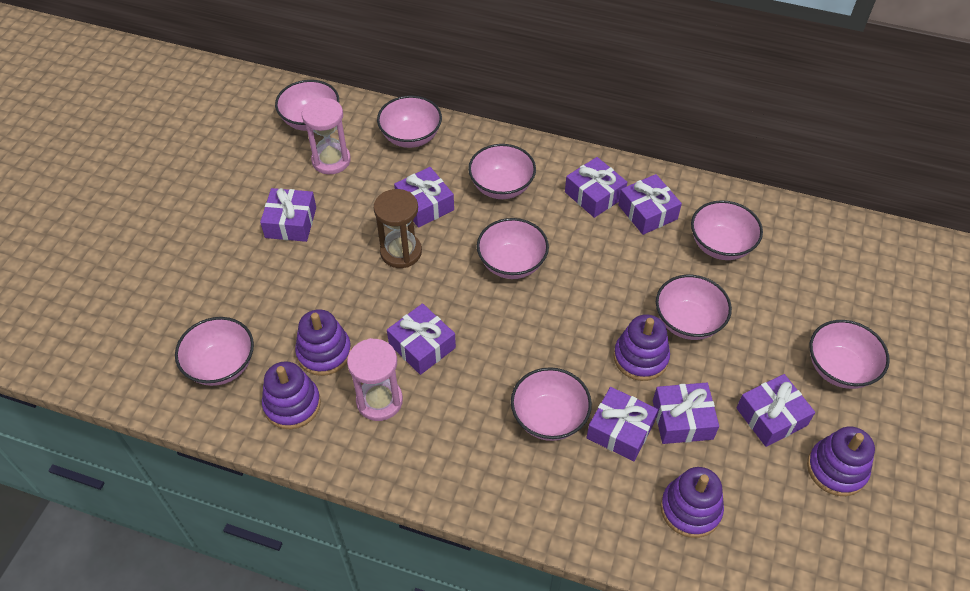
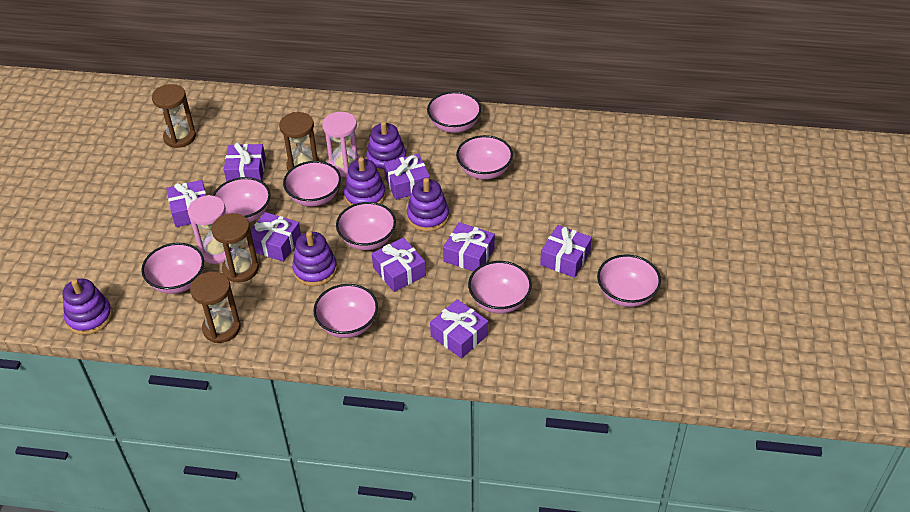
brown hourglass: 1 -> 4

